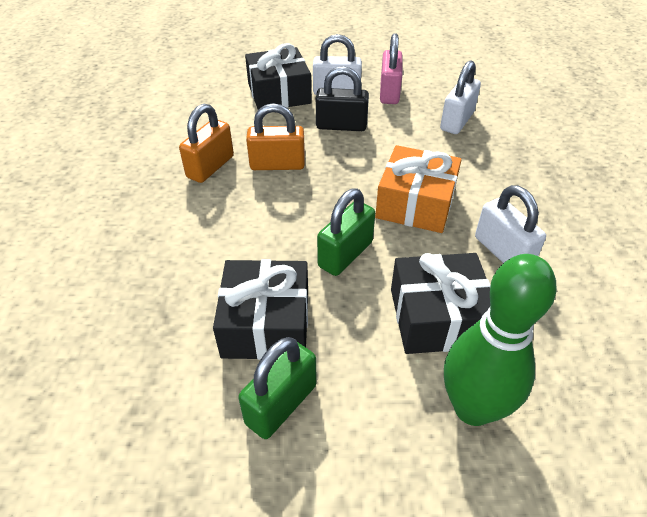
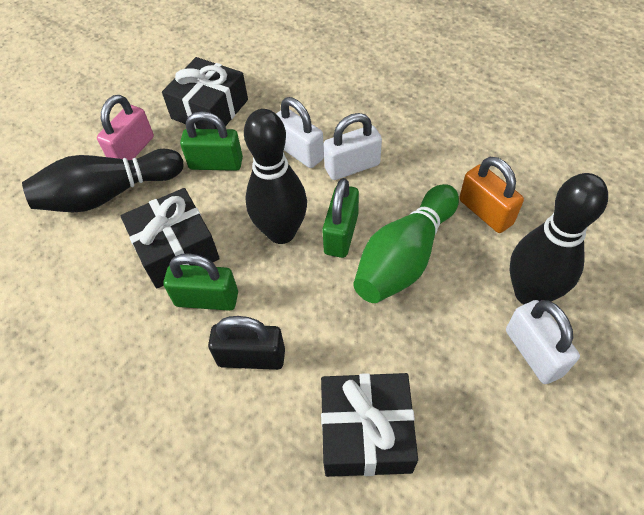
black bowling pin: 0 -> 3
green padlock: 2 -> 3
orange gift: 1 -> 0
orange padlock: 2 -> 1

